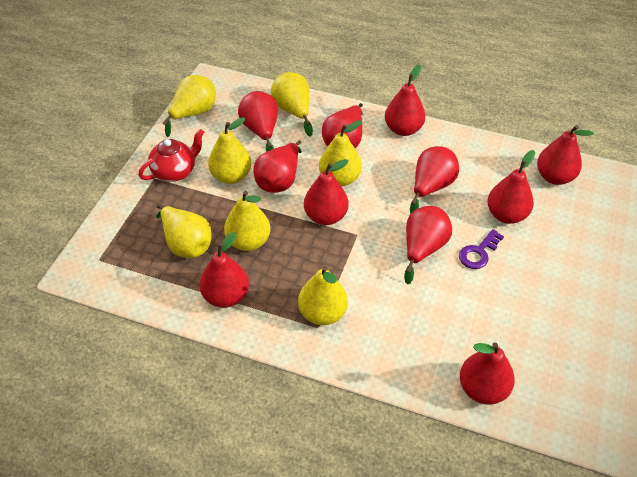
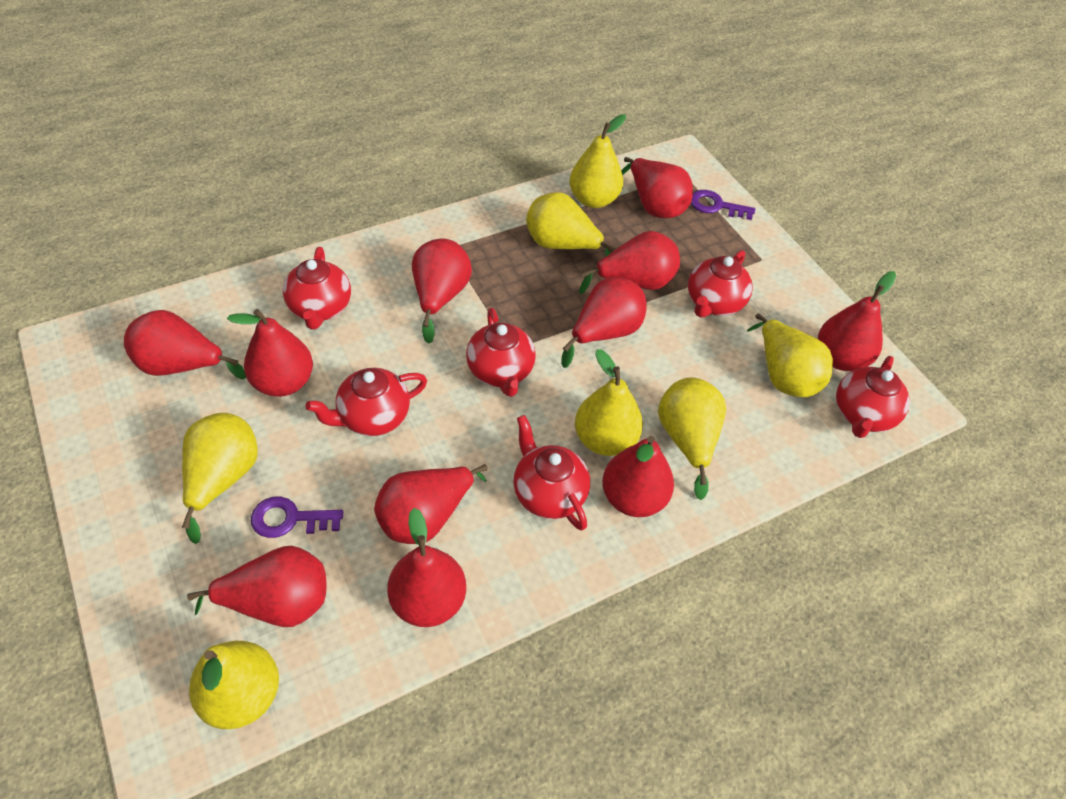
purple key: 1 -> 2
red teapot: 1 -> 6

